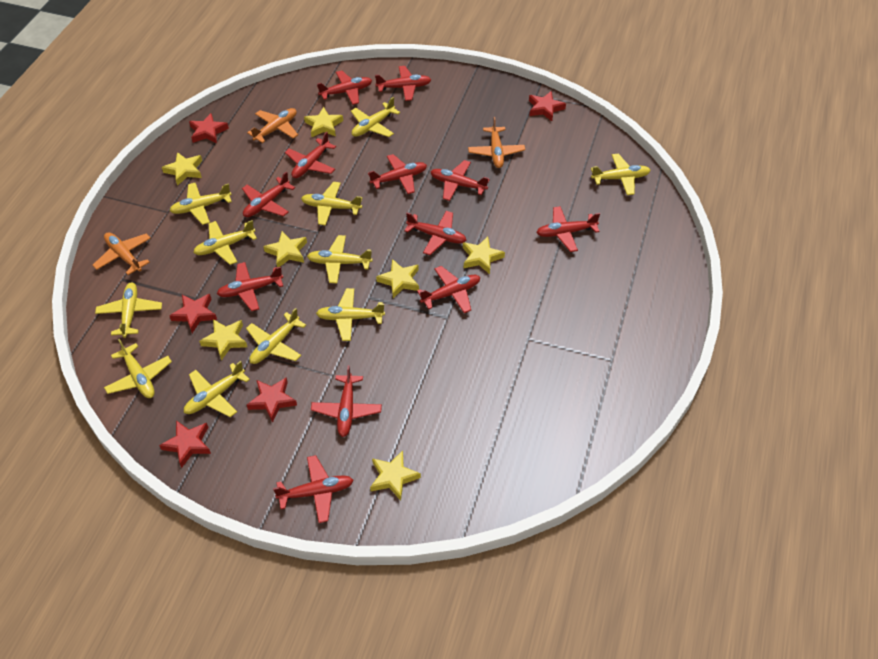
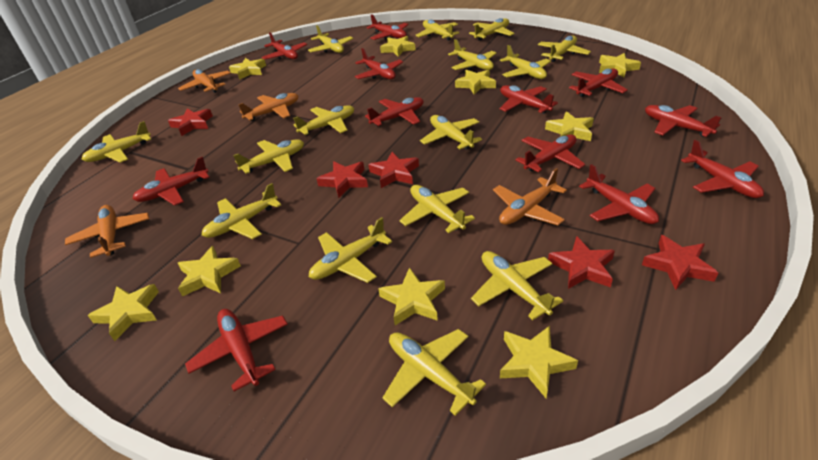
orange plane: 3 -> 4
yellow plane: 11 -> 15
yellow star: 7 -> 9

